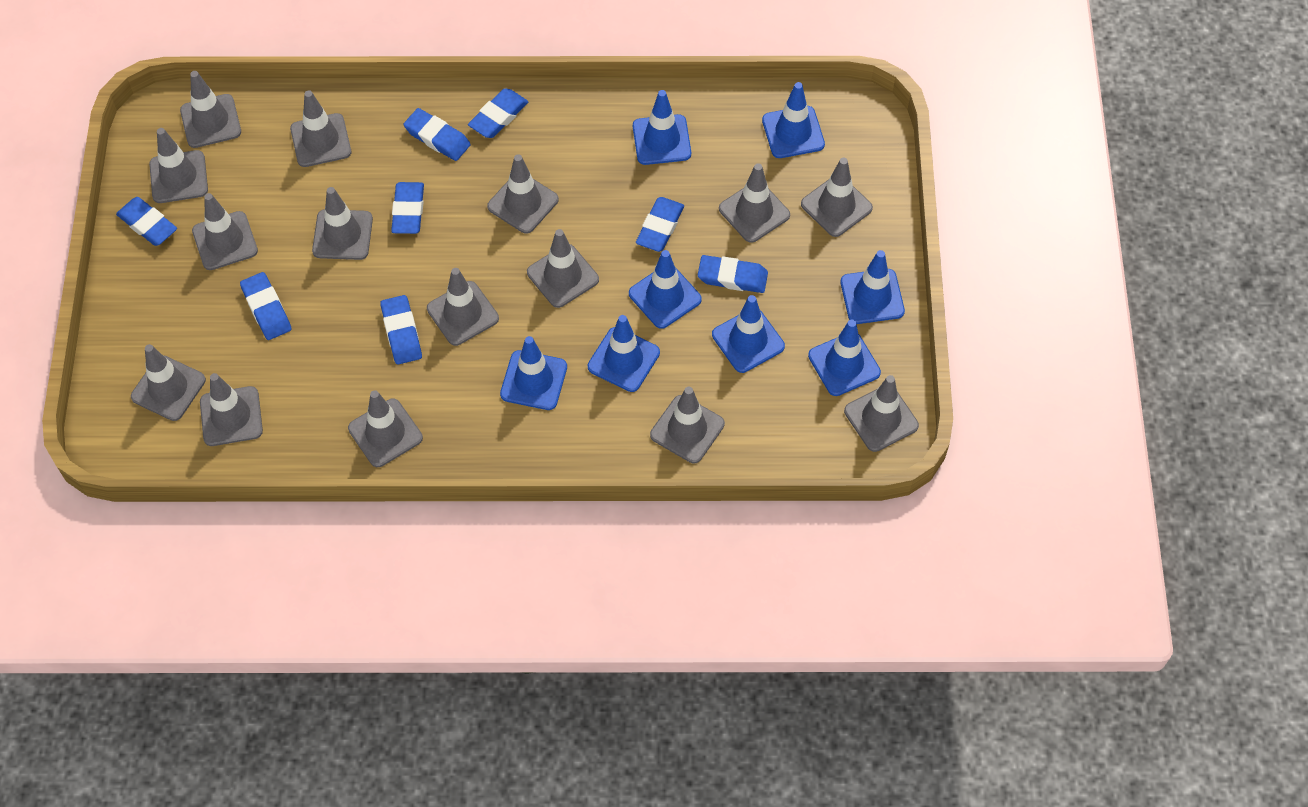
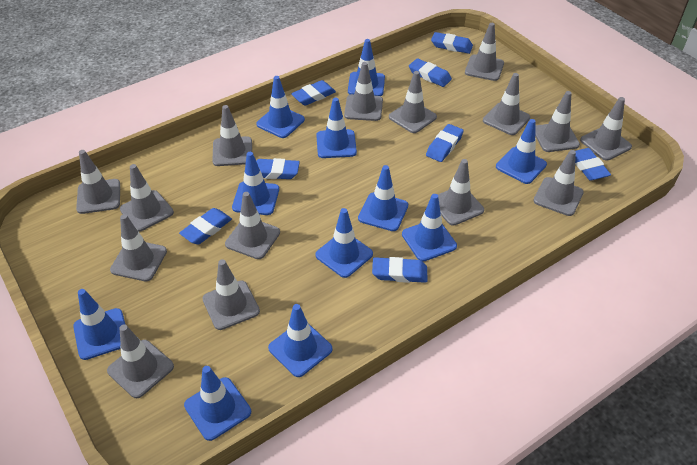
blue traffic cone: 8 -> 11

